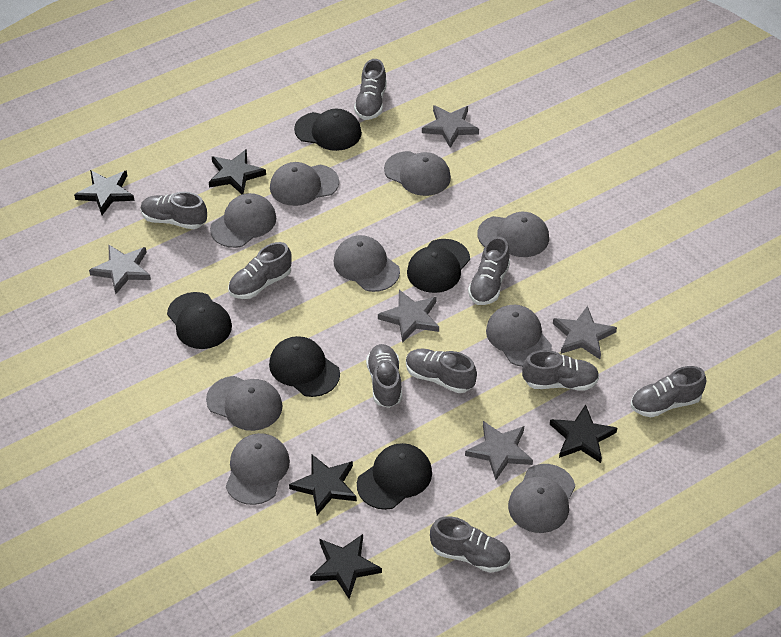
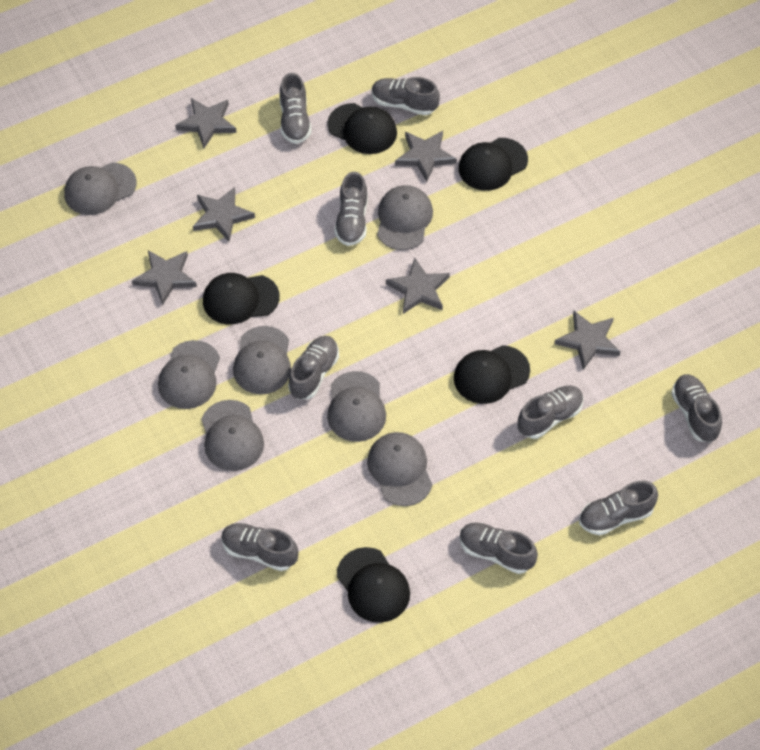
black star: 5 -> 0
grey cap: 9 -> 7
grey star: 5 -> 6

